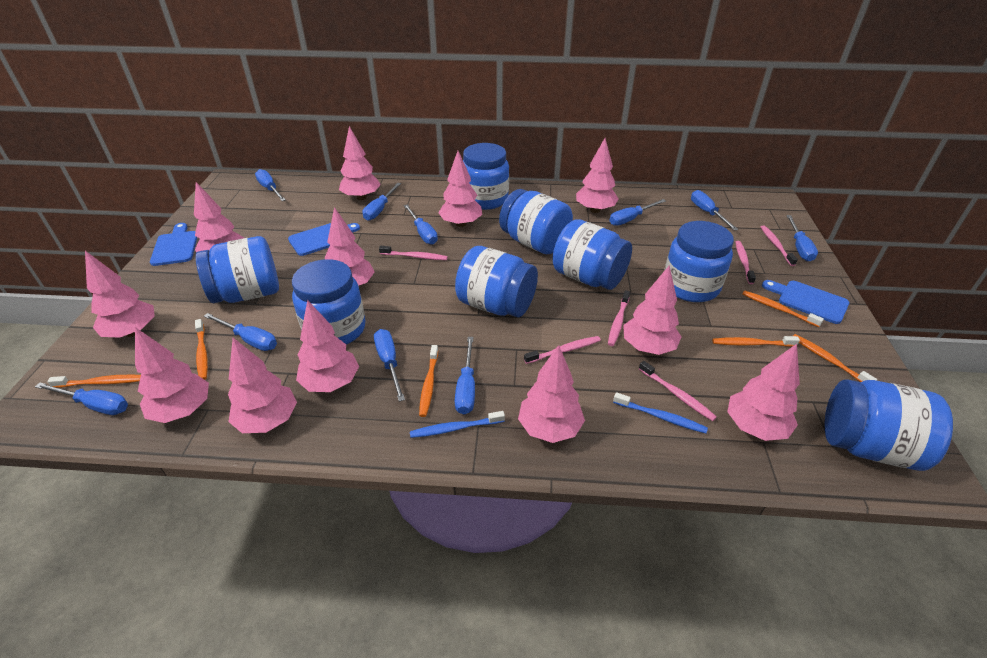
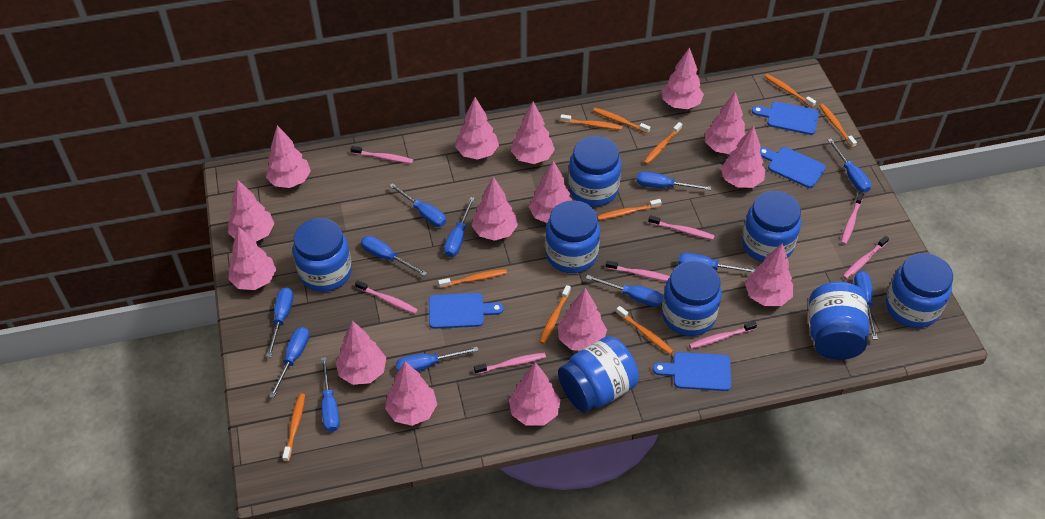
blue cutting board: 3 -> 4
blue screwdriver: 10 -> 12
blue toothbrush: 2 -> 0
orange toothbrush: 6 -> 10
pink toothbrush: 6 -> 8
pink tree: 12 -> 15

